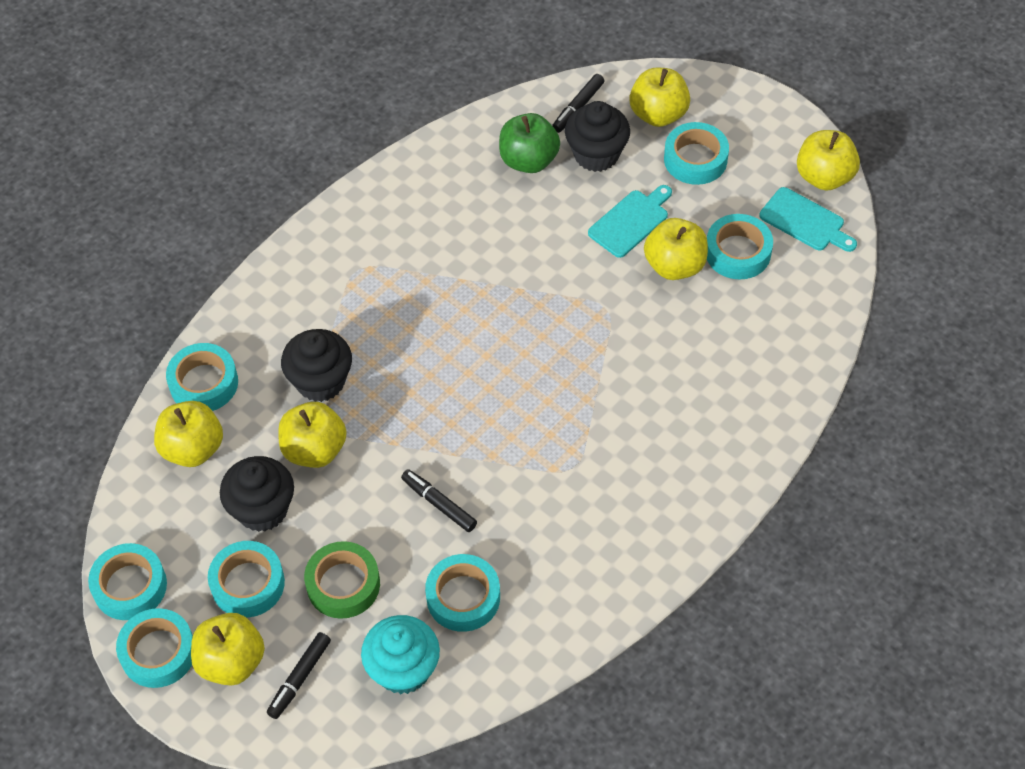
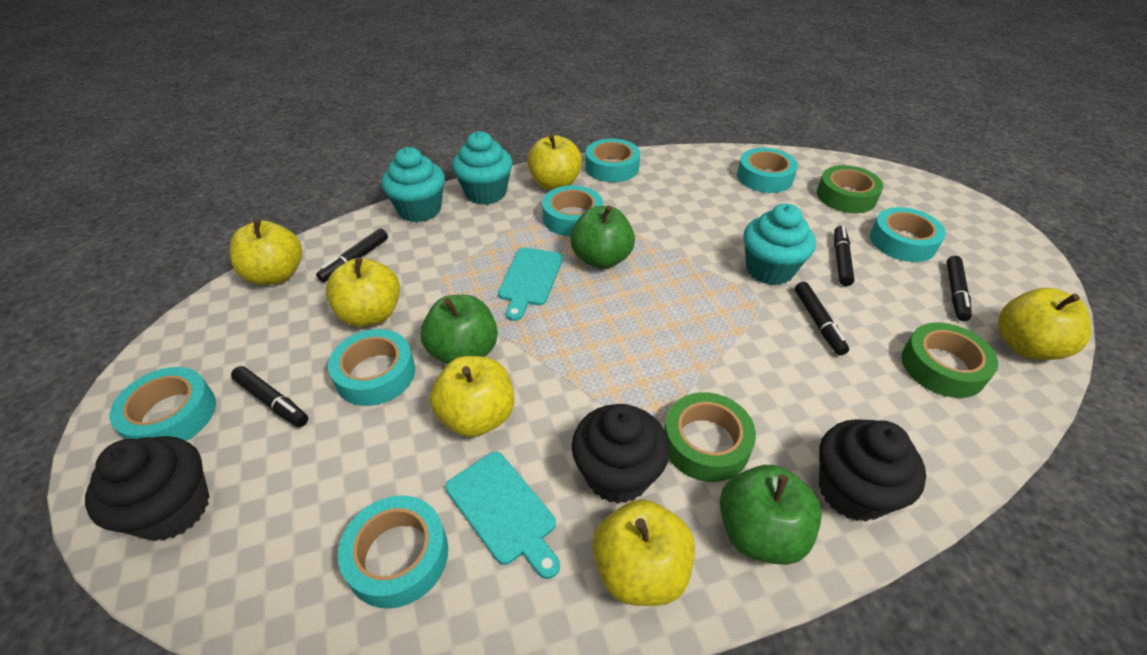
black marker: 3 -> 5
green apple: 1 -> 3
green tape: 1 -> 3
turquoise cupcake: 1 -> 3

